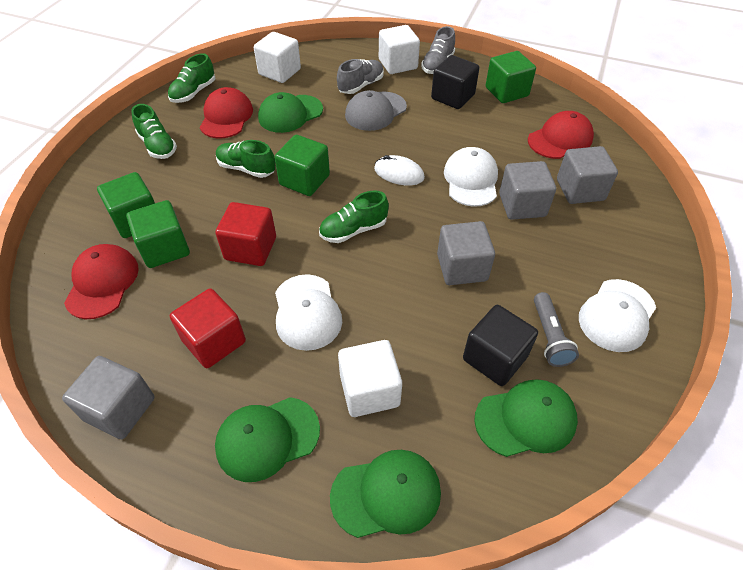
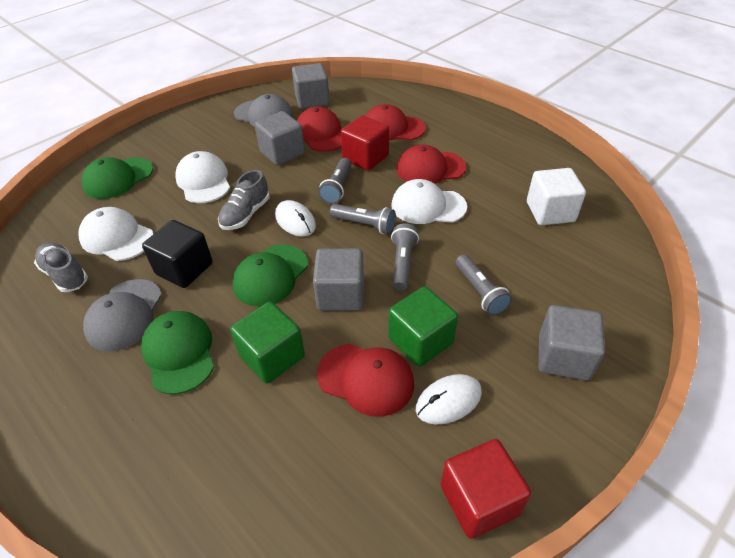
black cube: 2 -> 1
green cap: 4 -> 3
green cube: 4 -> 2
green shoe: 4 -> 0
grey cap: 1 -> 2
grey flashlight: 1 -> 4
red cap: 3 -> 4
white cube: 3 -> 1
white mouse: 1 -> 2

